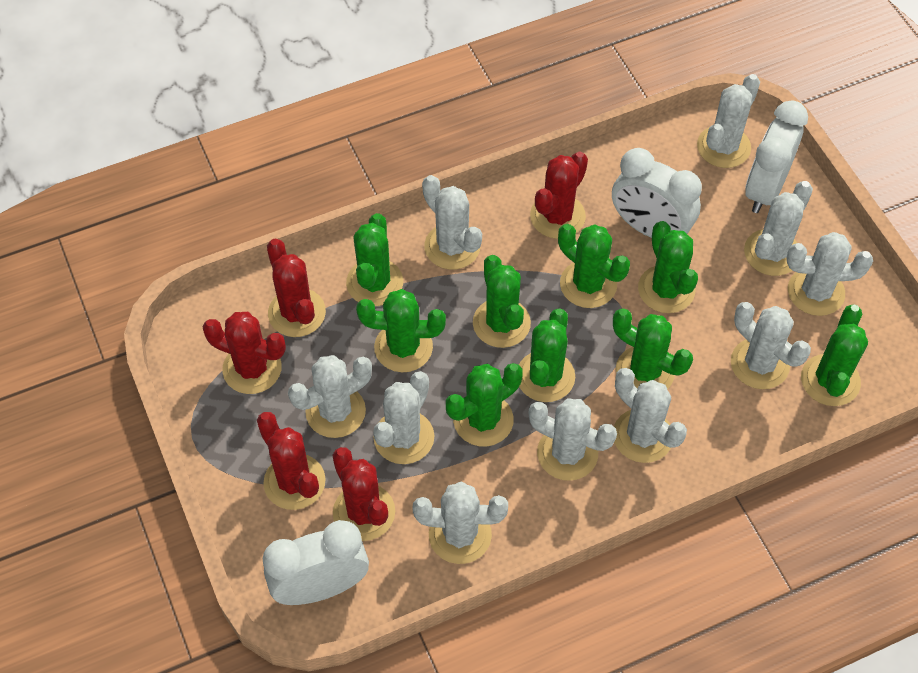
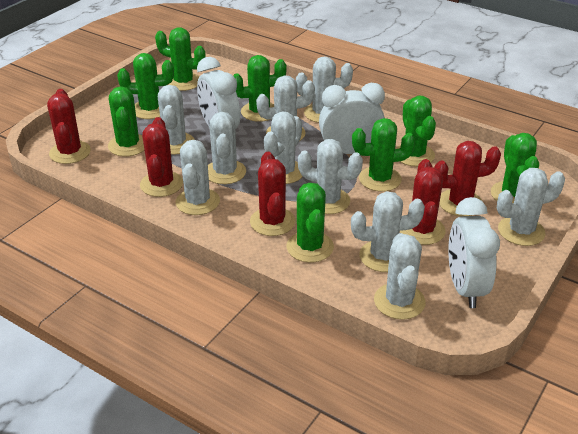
green cactus: 9 -> 8

